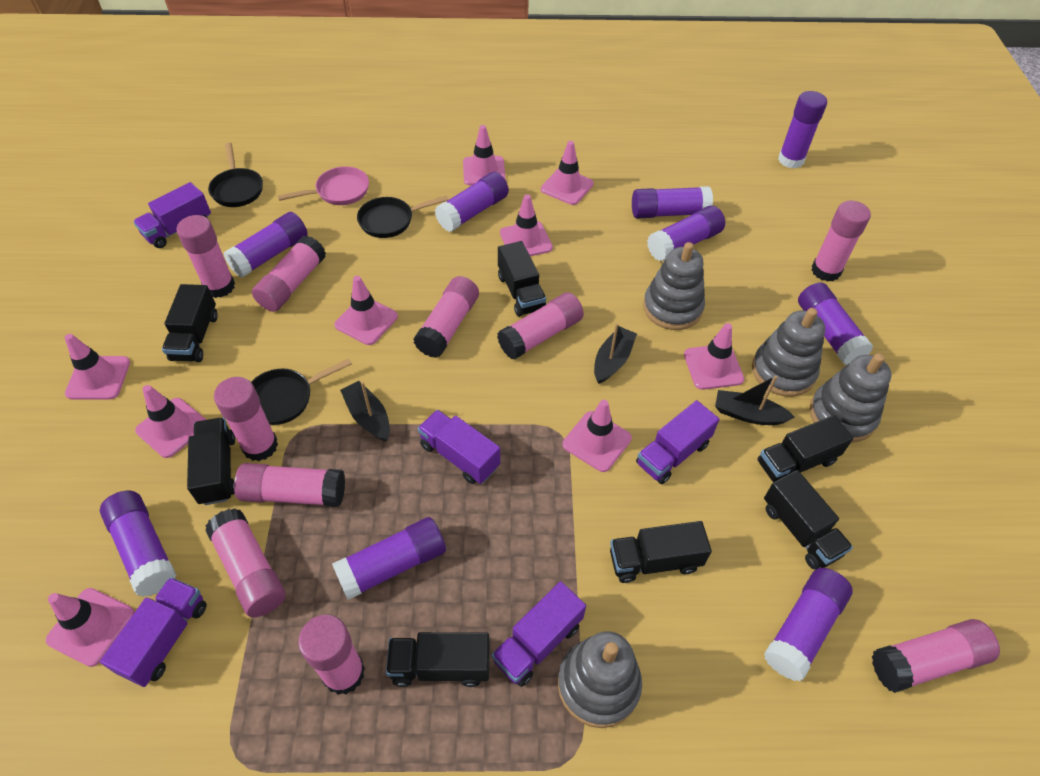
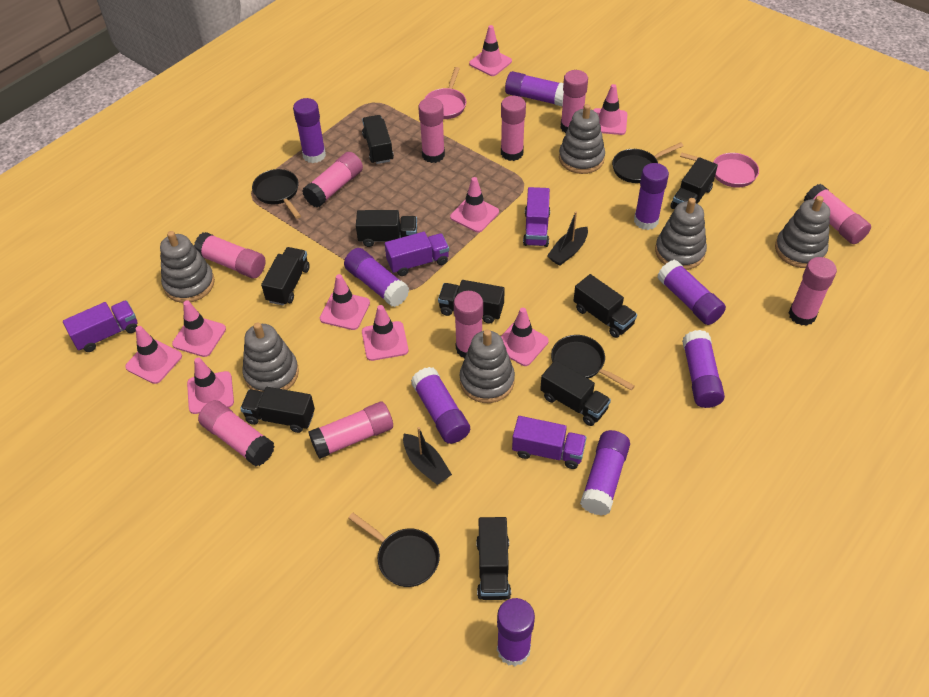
black boat: 3 -> 2
black pan: 3 -> 4
black truck: 7 -> 9
grey stacking toy: 4 -> 6
pink pan: 1 -> 2
purple truck: 5 -> 4

